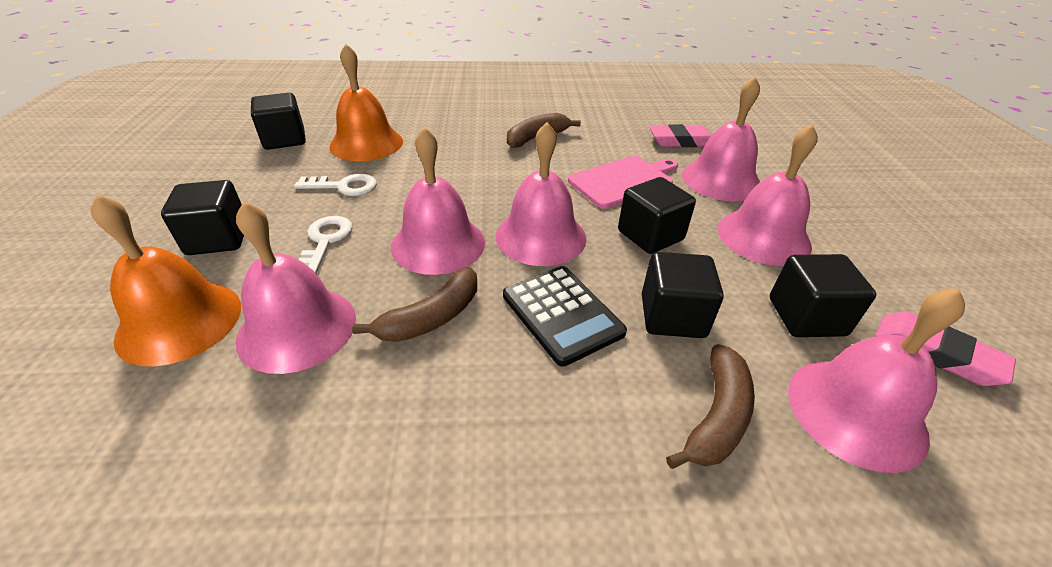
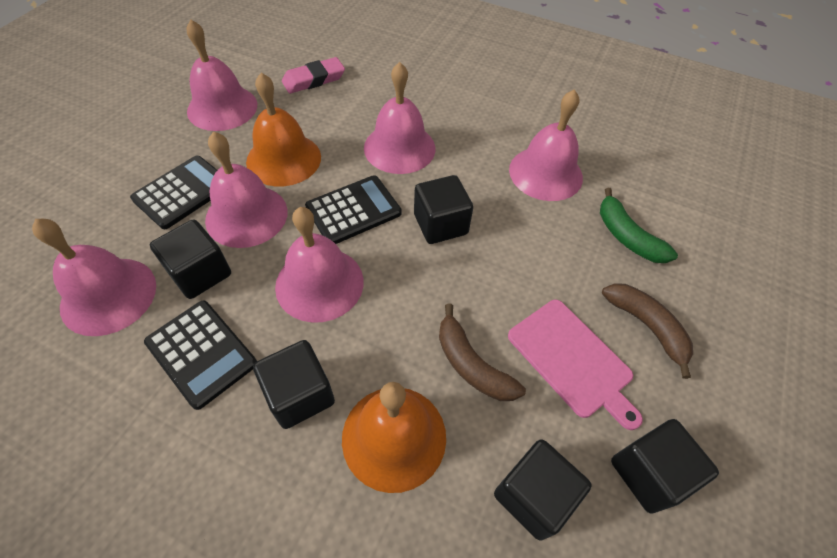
black calculator: 1 -> 3
brown banana: 3 -> 2
green banana: 0 -> 1
pink eraser: 2 -> 1
white key: 2 -> 0

